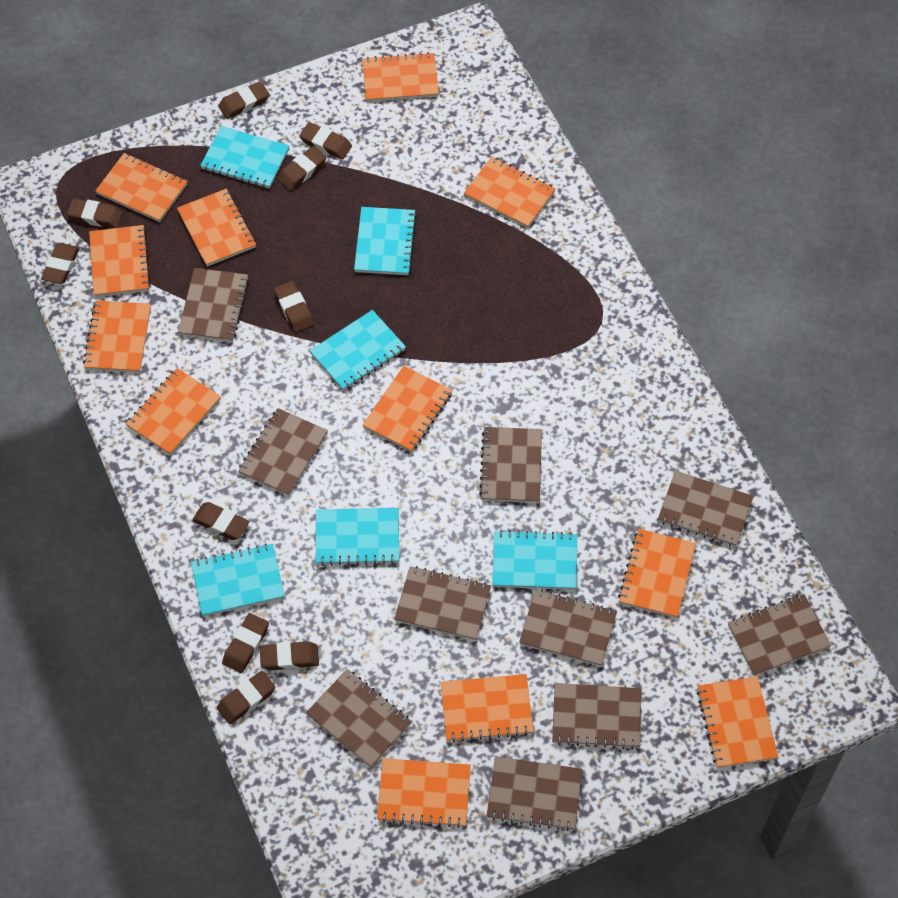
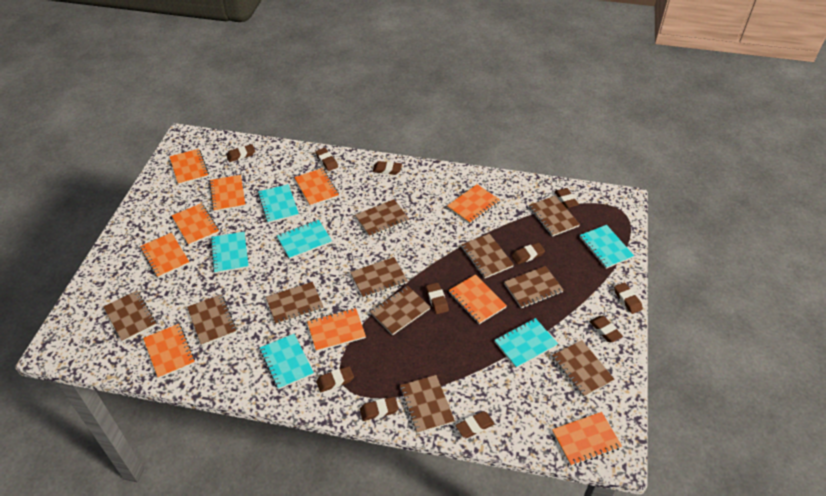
brown eraser: 10 -> 11
brown notebook: 10 -> 11
orange notebook: 12 -> 10

